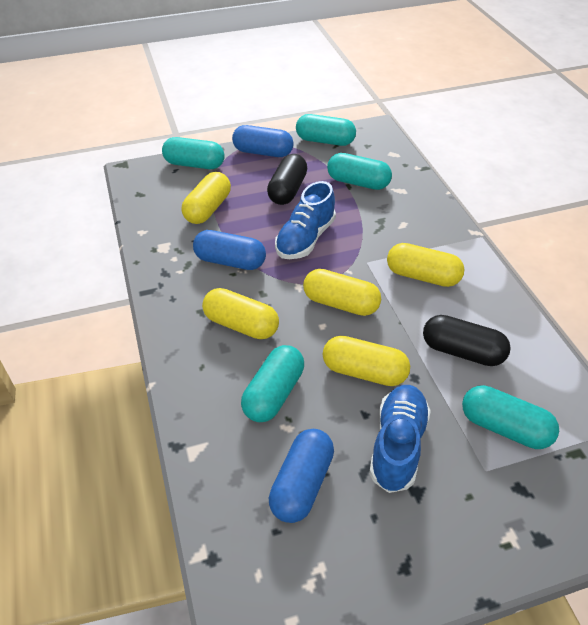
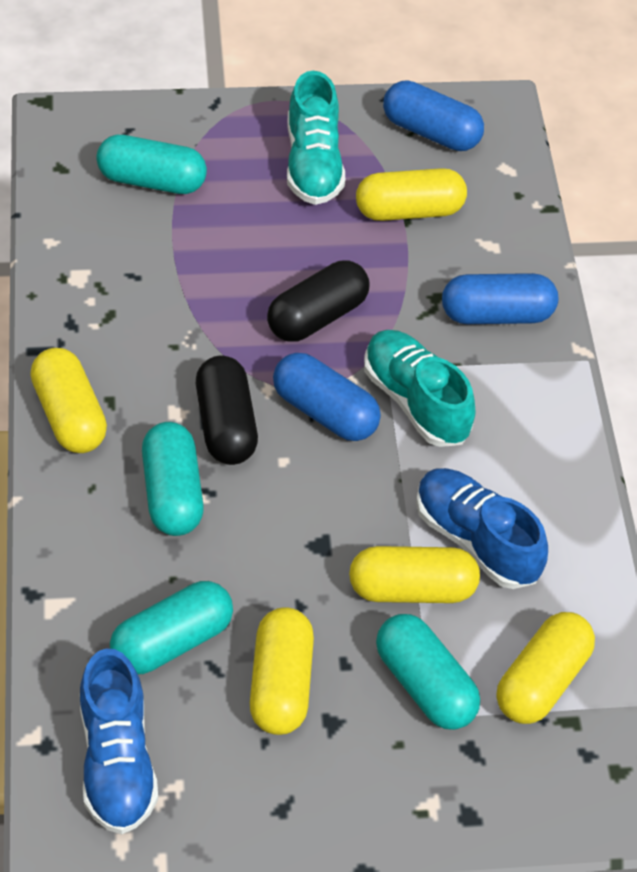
turquoise capsule: 5 -> 4
turquoise shoe: 0 -> 2

